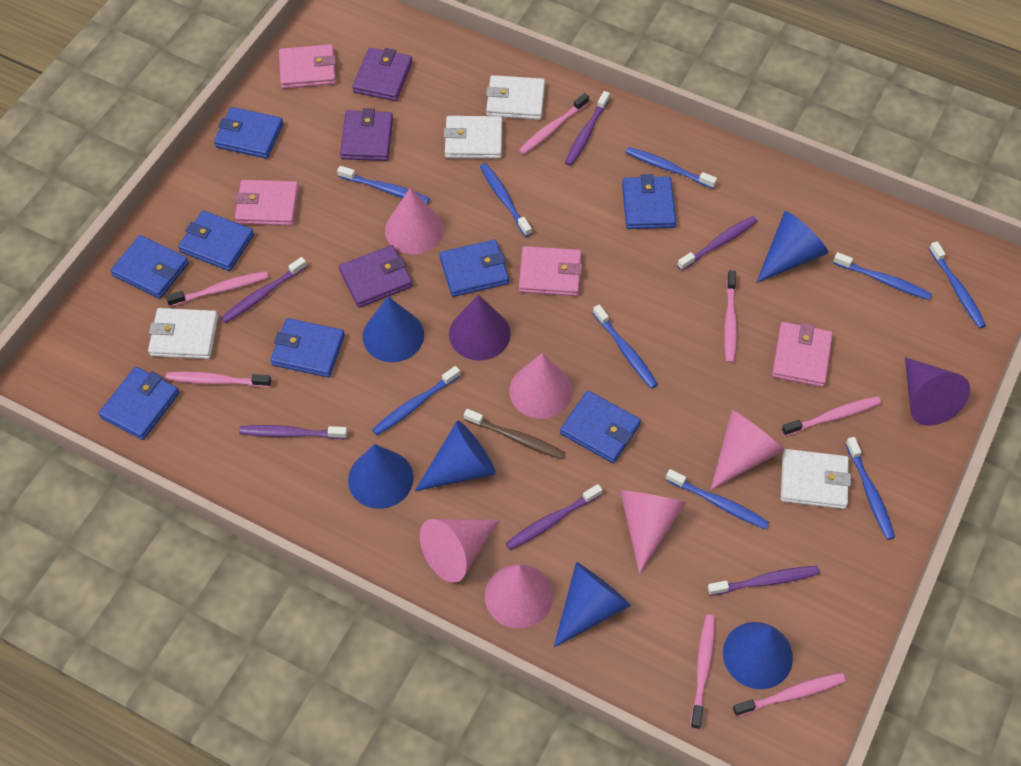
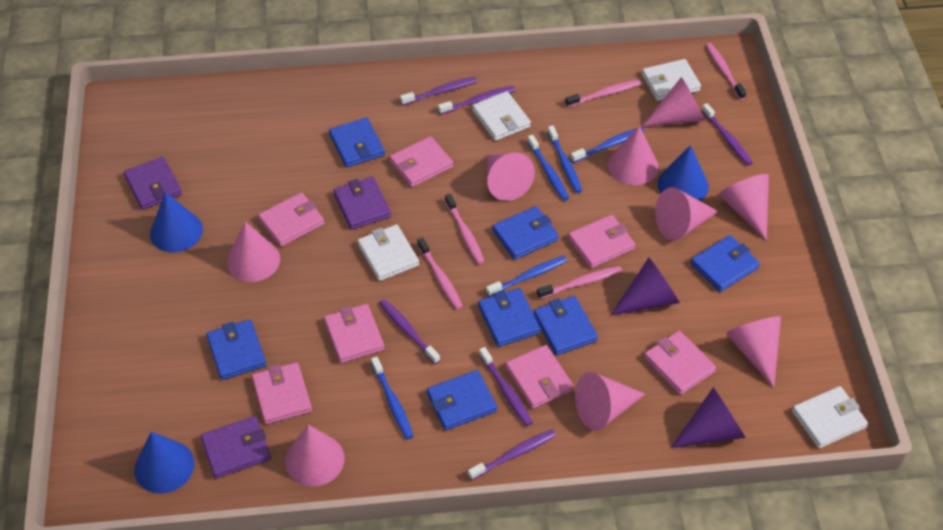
blue cone: 6 -> 3
blue toothbrush: 9 -> 5
blue wallet: 8 -> 7
brown toothbrush: 1 -> 0
pink cone: 6 -> 9
pink toothbrush: 7 -> 5
pink wallet: 4 -> 7

